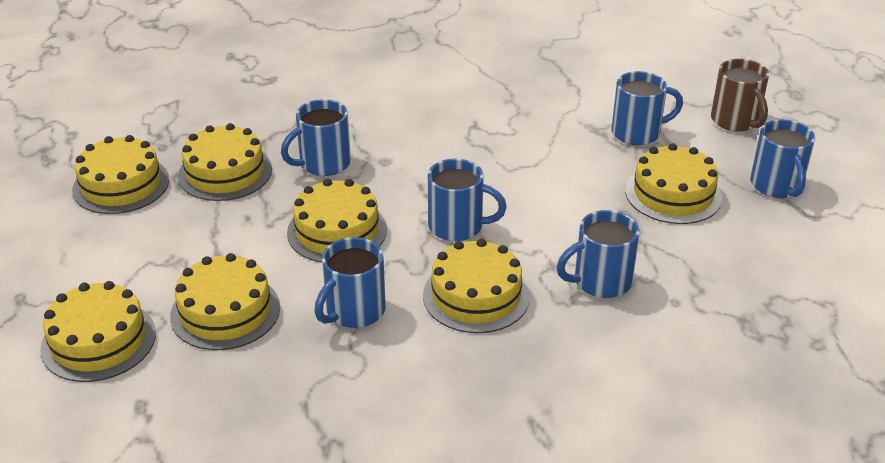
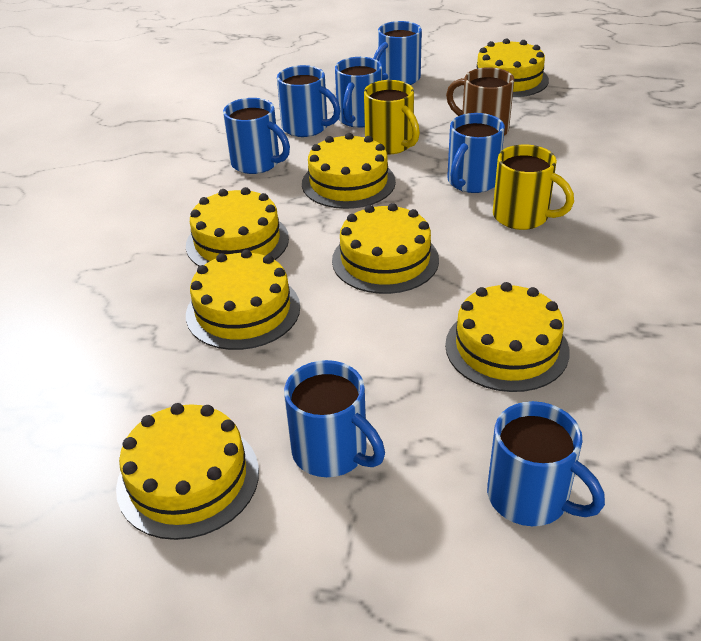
blue mug: 6 -> 7
yellow mug: 0 -> 2

